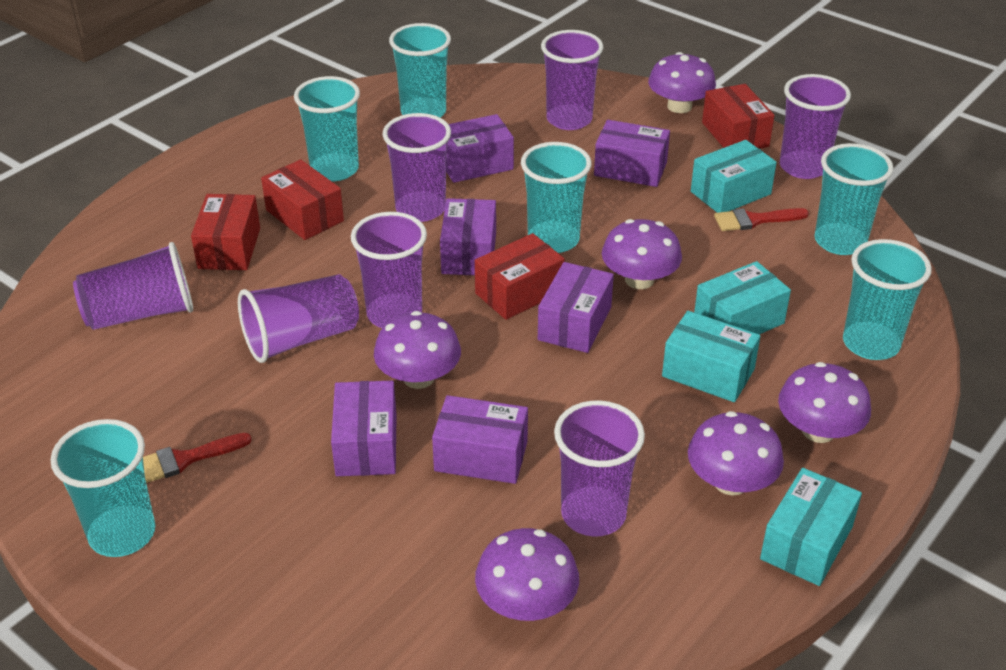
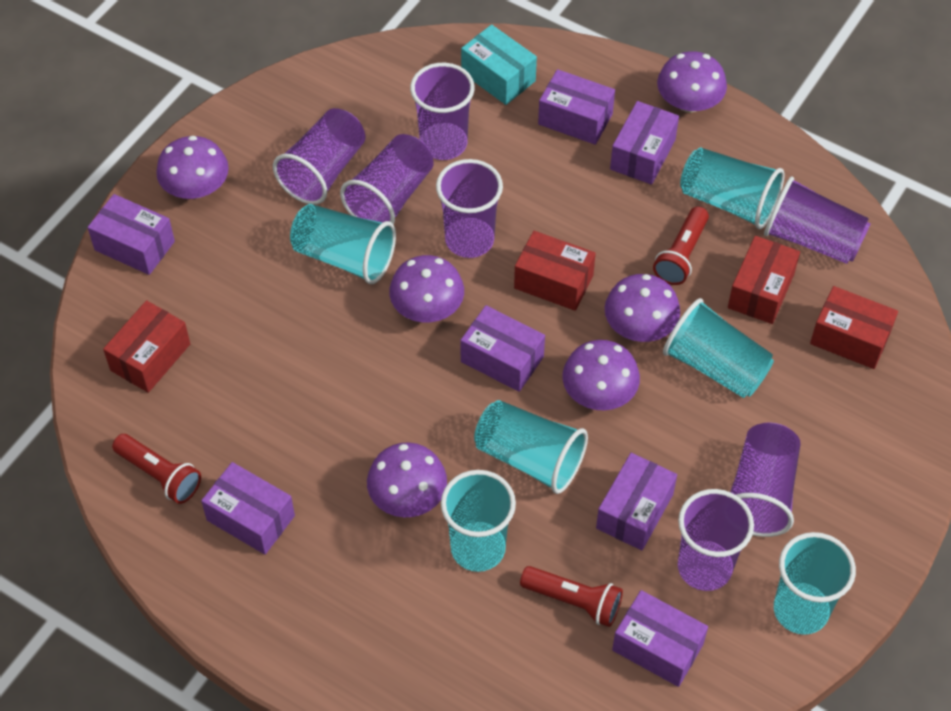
purple box: 6 -> 7
red brush: 2 -> 0
red flashlight: 0 -> 3
turquoise box: 4 -> 1

